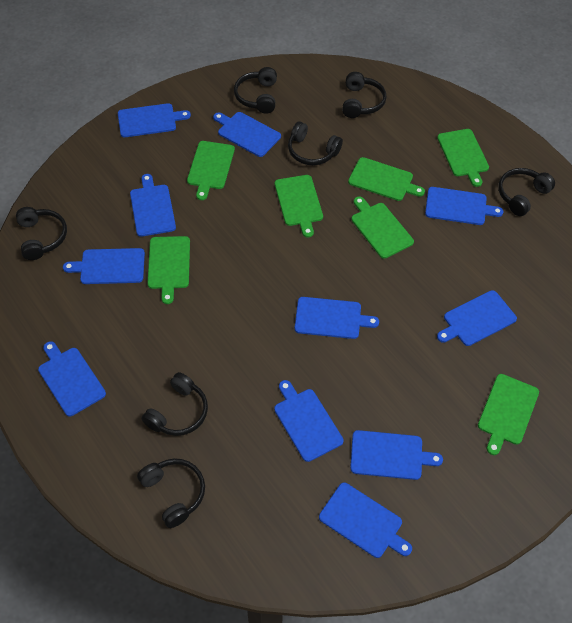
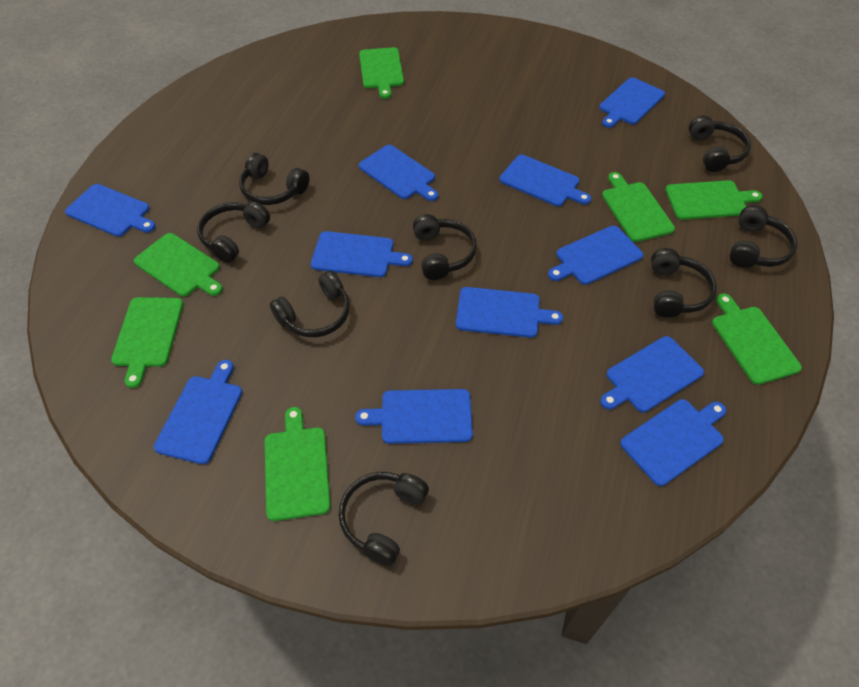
black headphones: 7 -> 8

